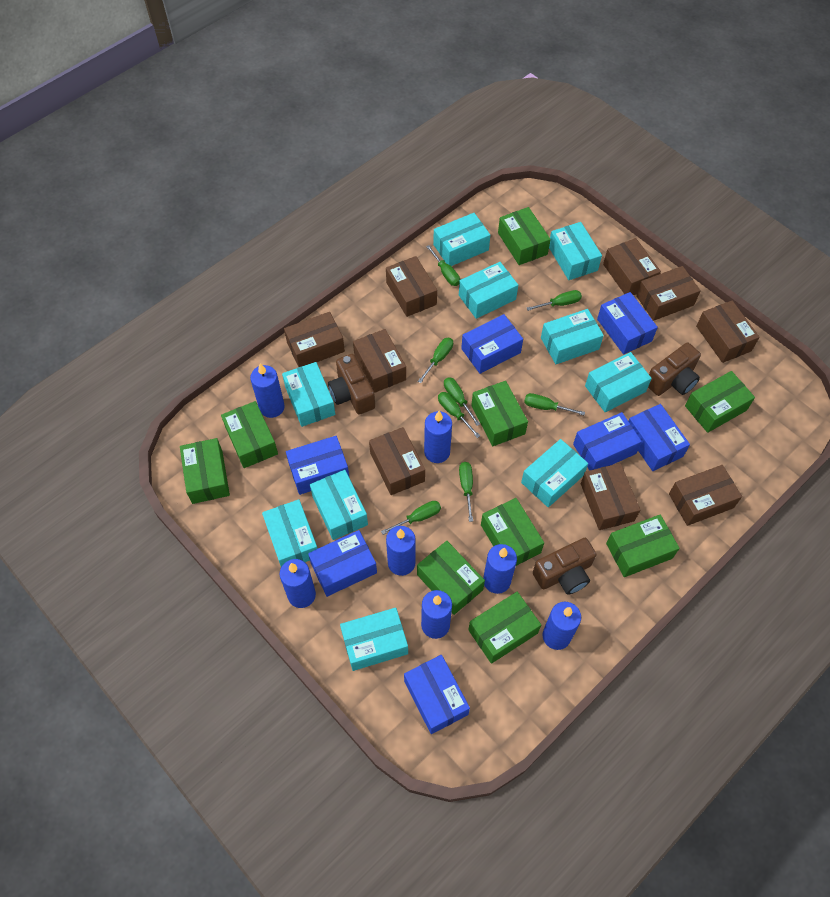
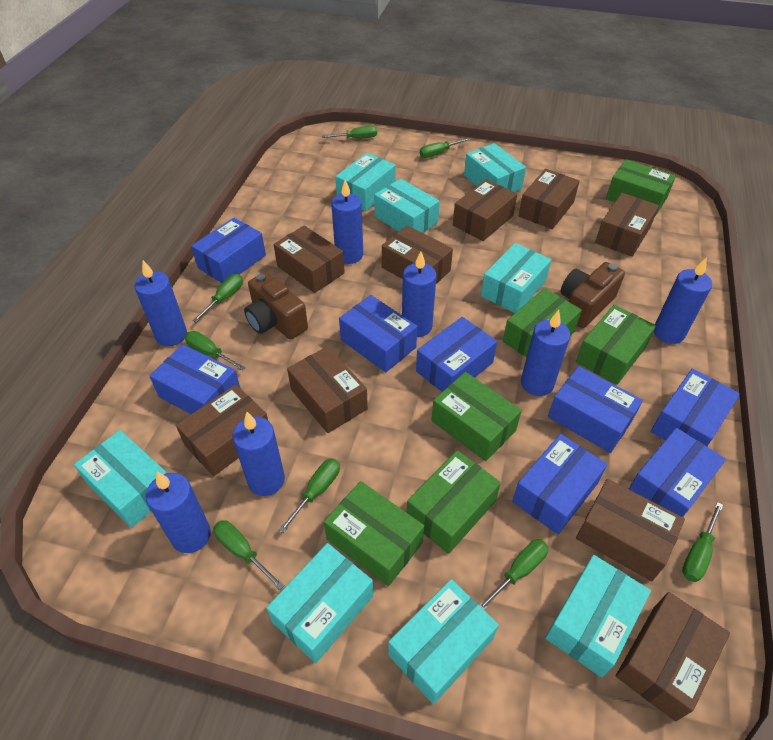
blue box: 7 -> 8
brown camera: 3 -> 2
green box: 9 -> 6
turquoise box: 10 -> 8

